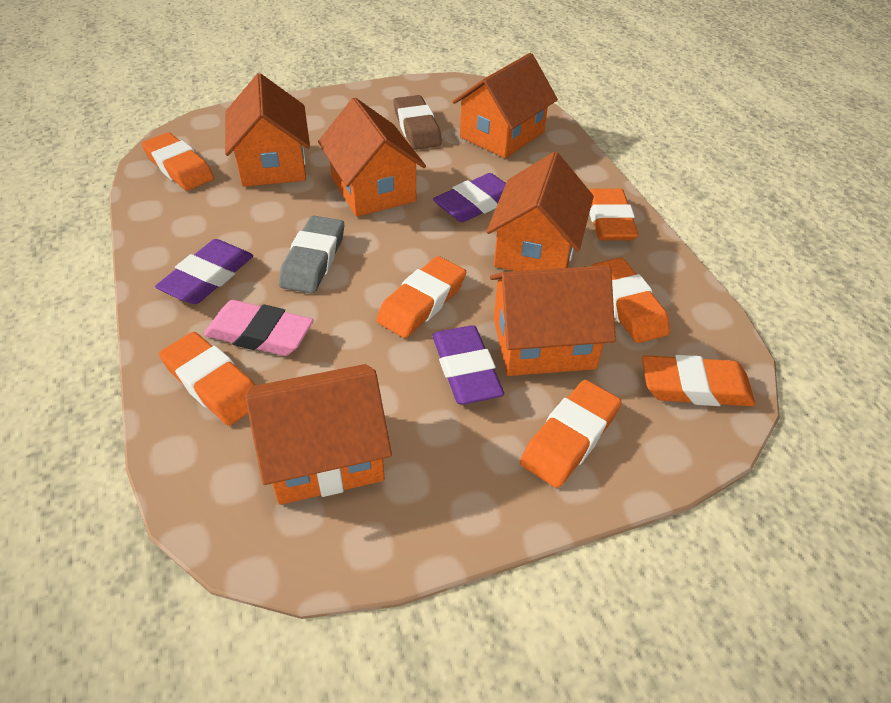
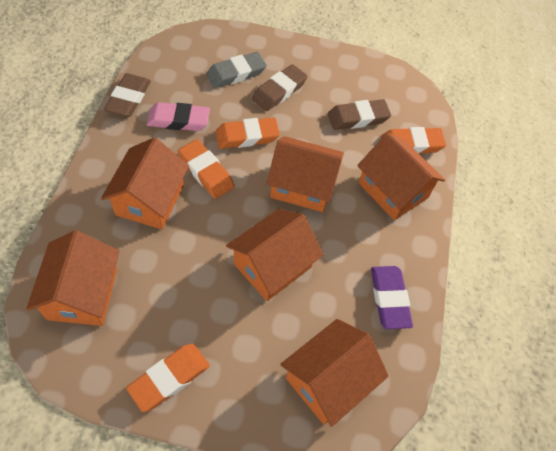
brown eraser: 1 -> 3
orange eraser: 7 -> 4
purple eraser: 3 -> 1

